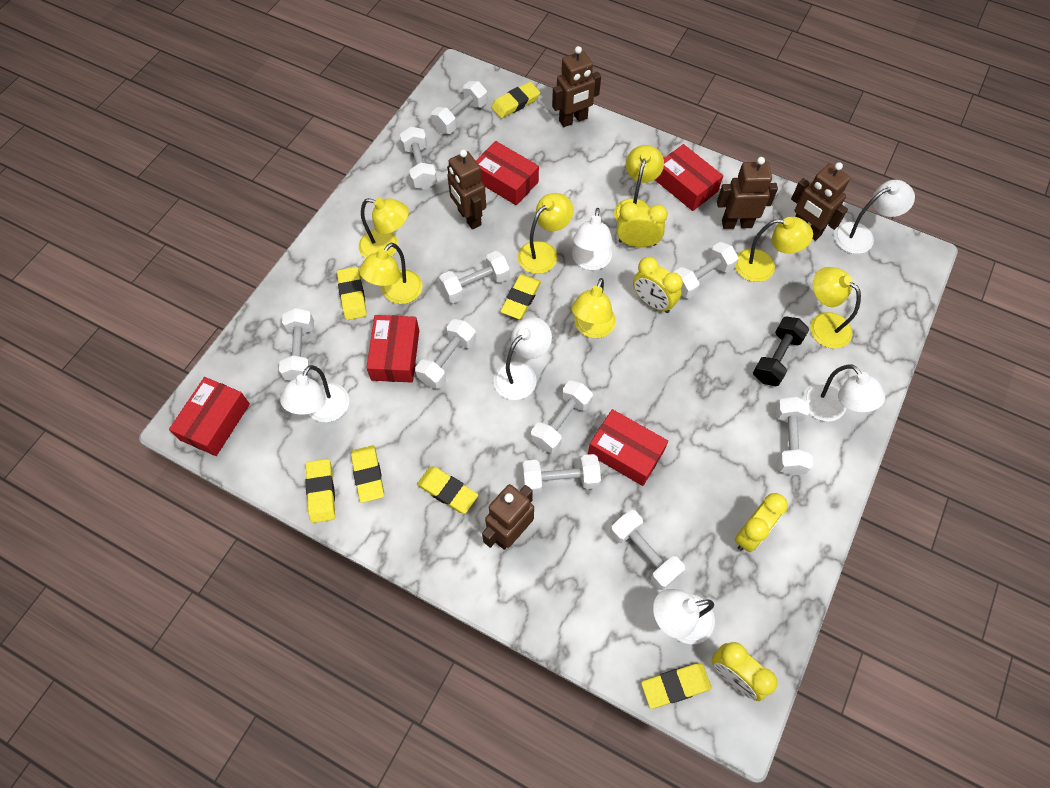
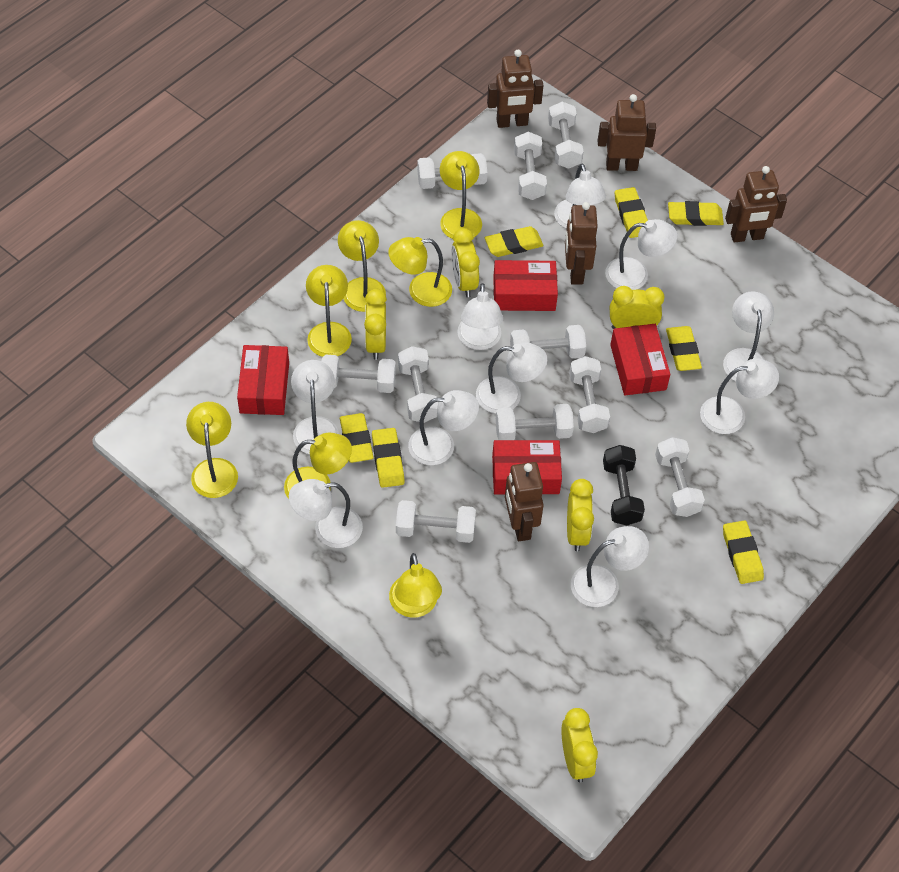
red box: 5 -> 4
white lamp: 6 -> 10
yellow clock: 4 -> 5

